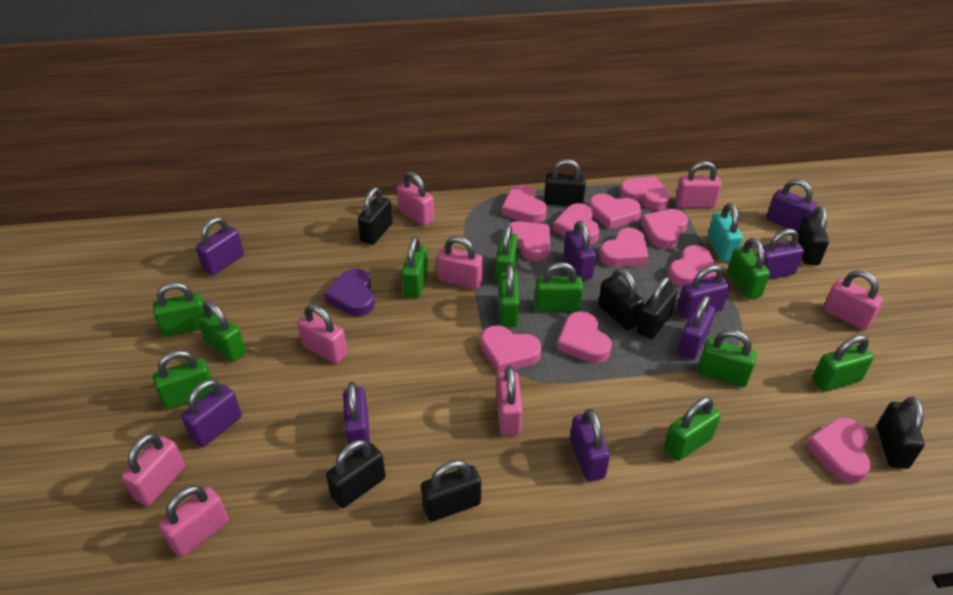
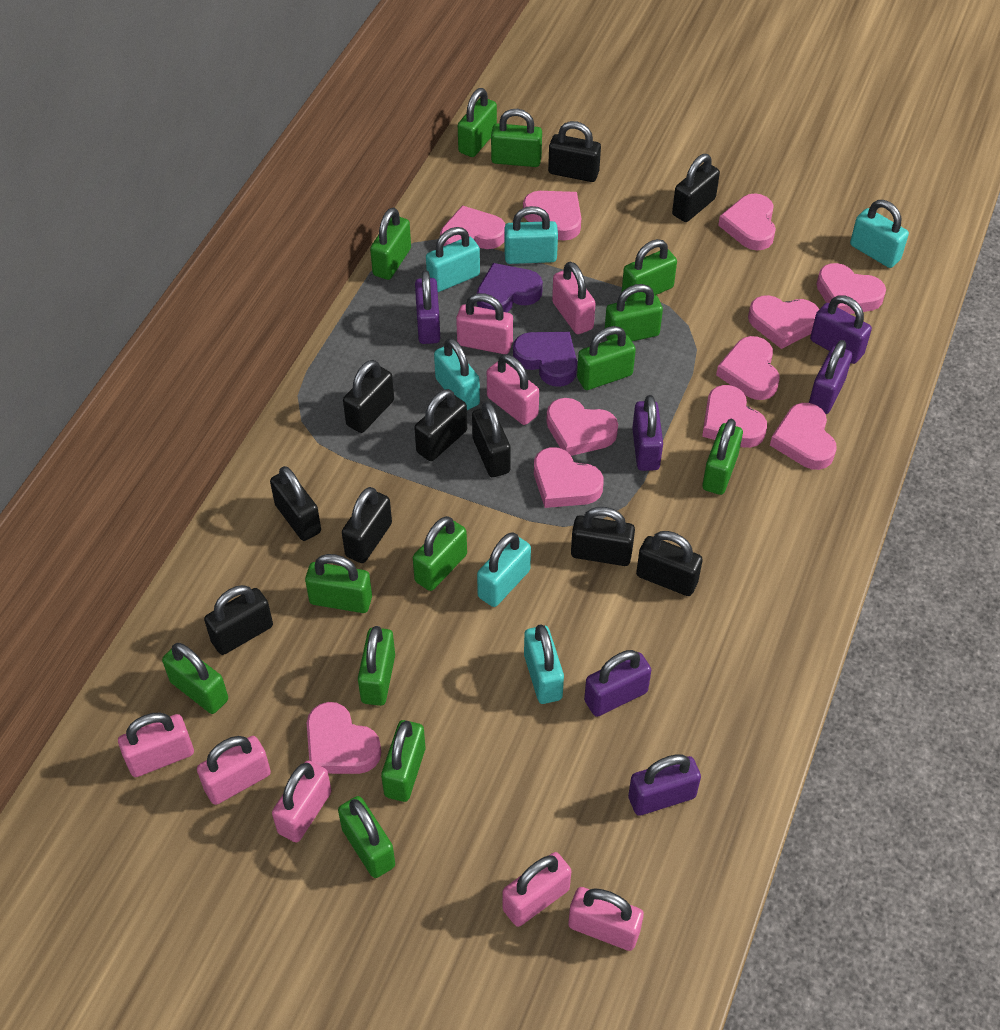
black padlock: 8 -> 10
green padlock: 11 -> 13
purple heart: 1 -> 2
purple padlock: 9 -> 6
turquoise padlock: 1 -> 6

